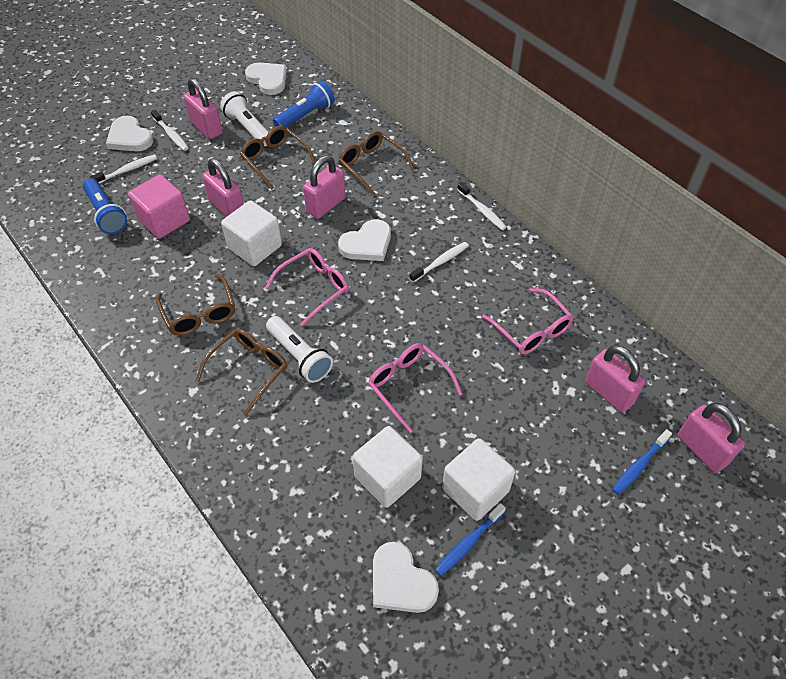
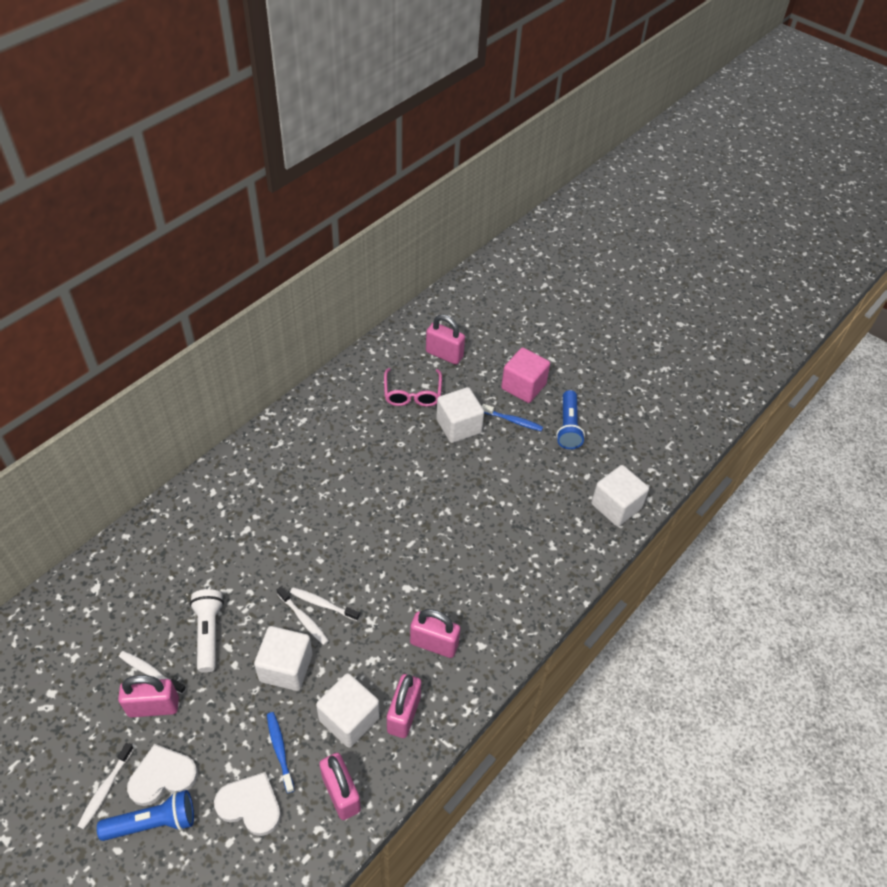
brown glasses: 4 -> 0
pink glasses: 3 -> 1
white cube: 3 -> 4
white flashlight: 2 -> 1
white heart: 4 -> 2

